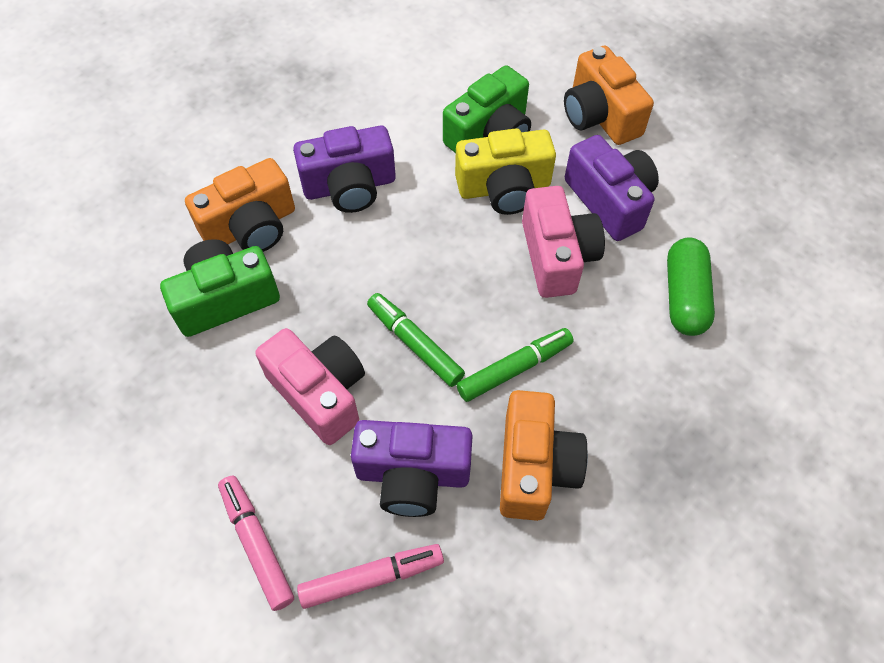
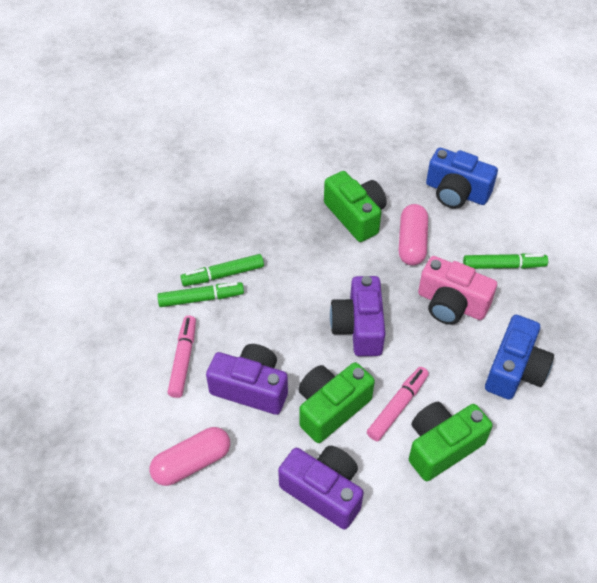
blue camera: 0 -> 2
green camera: 2 -> 3
green capsule: 1 -> 0
green marker: 2 -> 3
orange camera: 3 -> 0
pink camera: 2 -> 1
pink capsule: 0 -> 2
yellow camera: 1 -> 0

